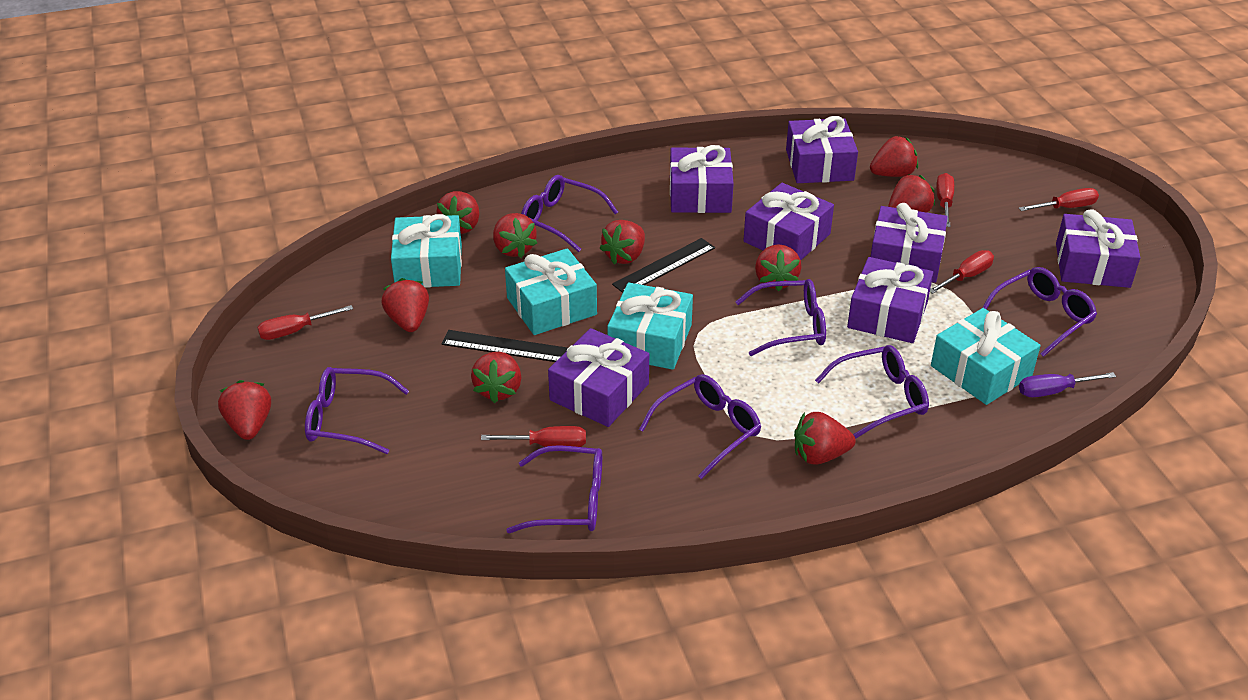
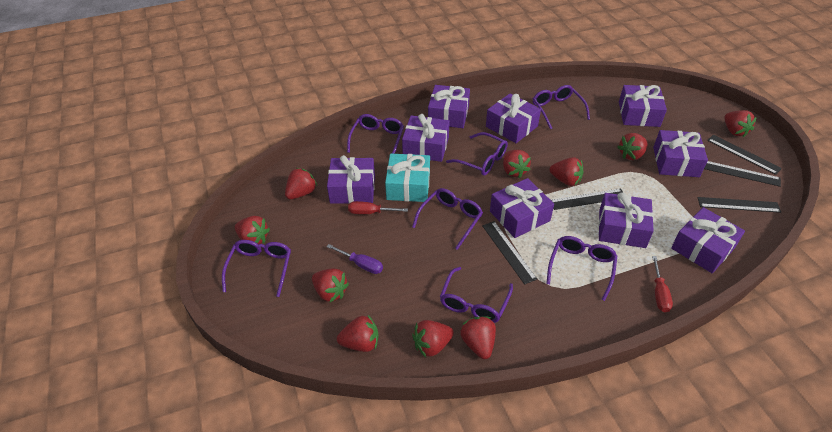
black ruler: 2 -> 5
purple gift: 7 -> 9
red screwdriver: 5 -> 2
turquoise gift: 4 -> 1

